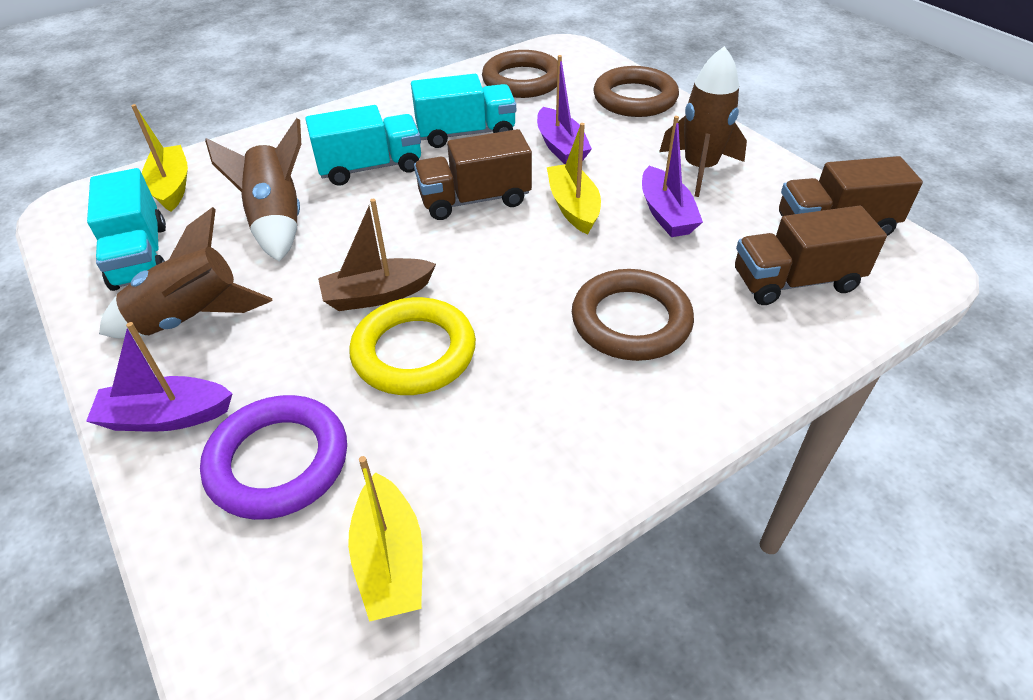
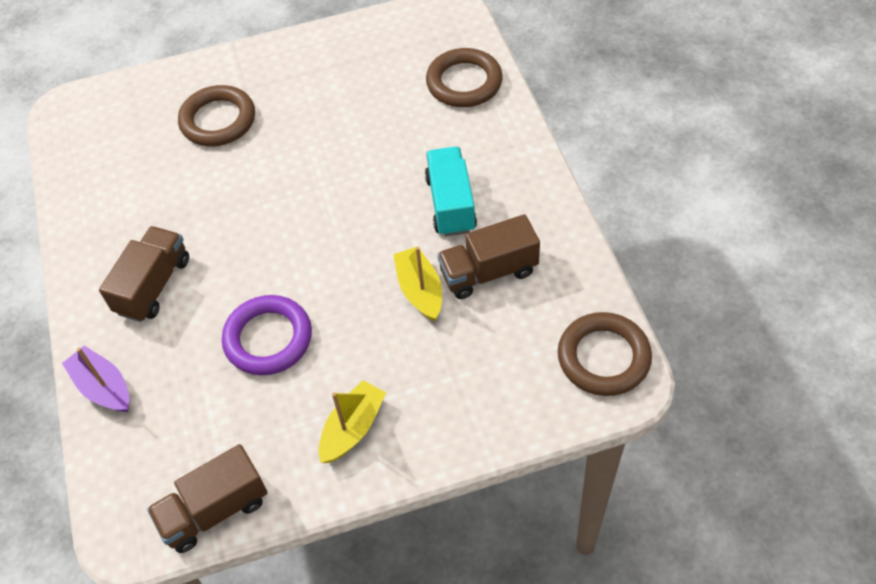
brown boat: 1 -> 0
brown rocket: 3 -> 0
purple boat: 3 -> 1
turquoise truck: 3 -> 1
yellow boat: 3 -> 2
yellow ring: 1 -> 0

